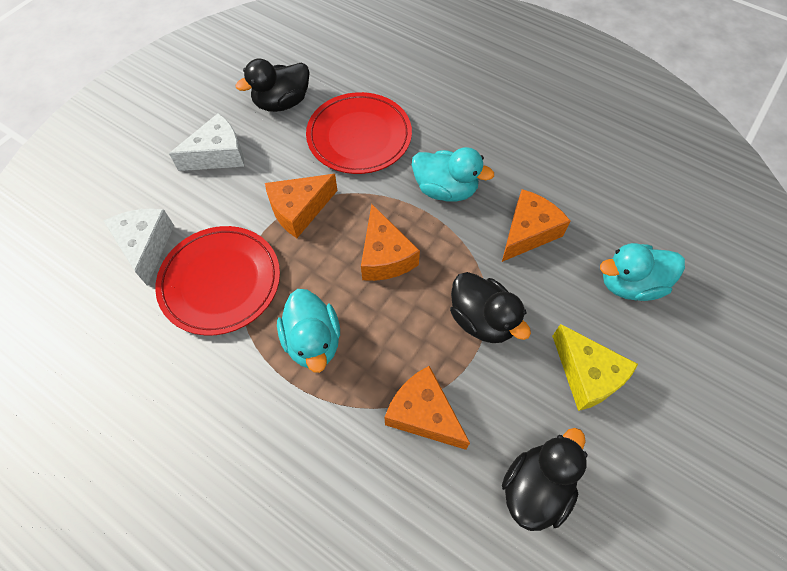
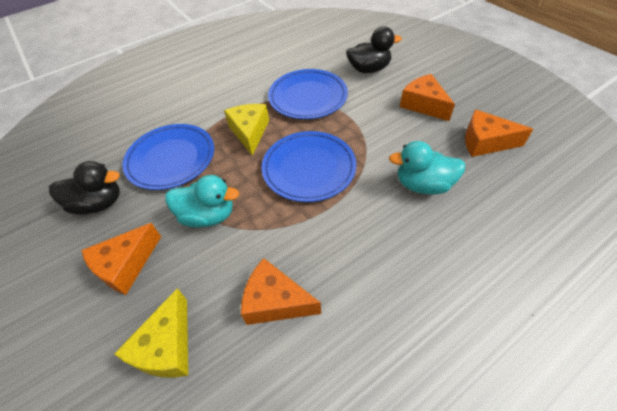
black duck: 3 -> 2
blue plate: 0 -> 3
red plate: 2 -> 0
turquoise duck: 3 -> 2
white cheese: 2 -> 0
yellow cheese: 1 -> 2

